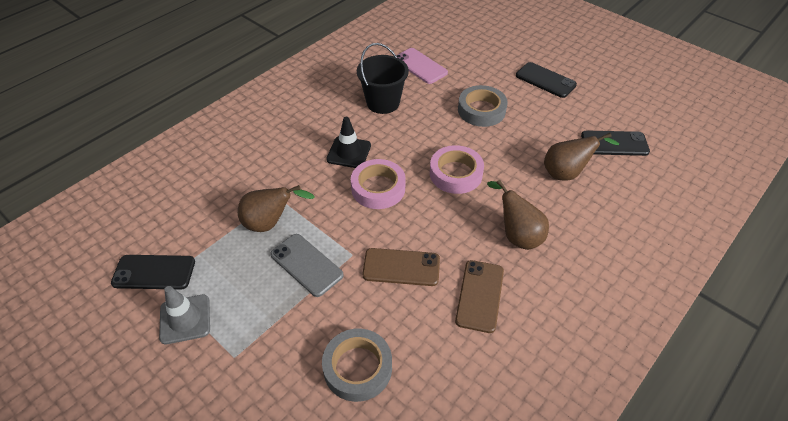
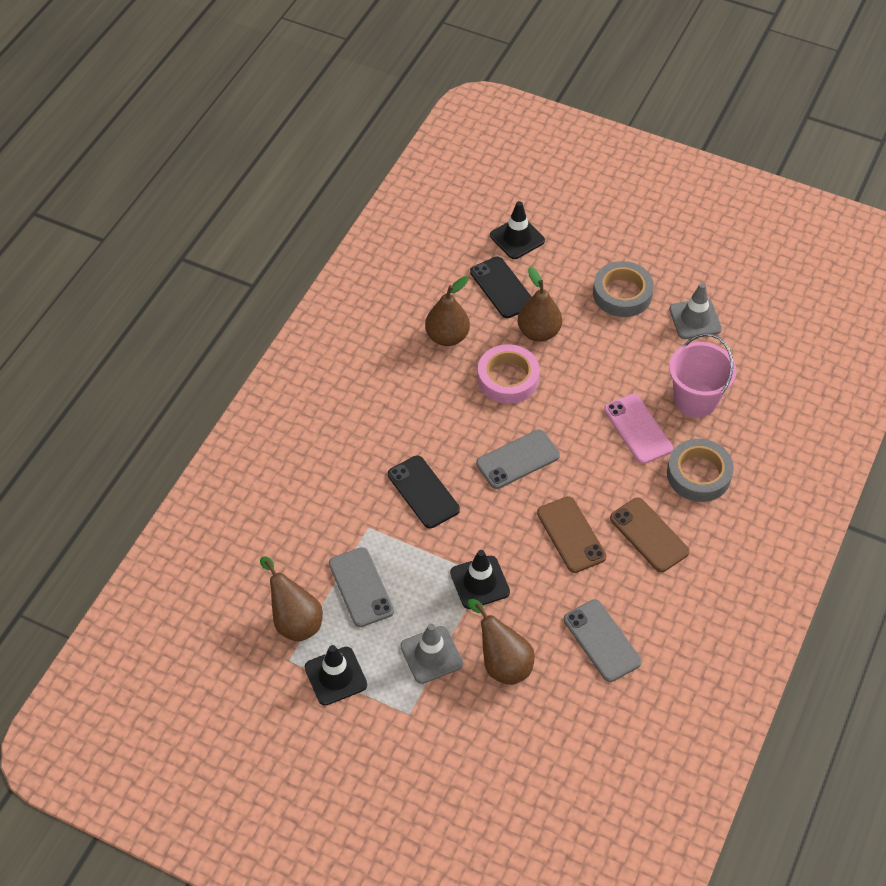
black bucket: 1 -> 0
black phone: 3 -> 2
black traffic cone: 1 -> 3
brown pear: 3 -> 4
grey phone: 1 -> 3
grey traffic cone: 1 -> 2
pink bucket: 0 -> 1
pink tape: 2 -> 1

